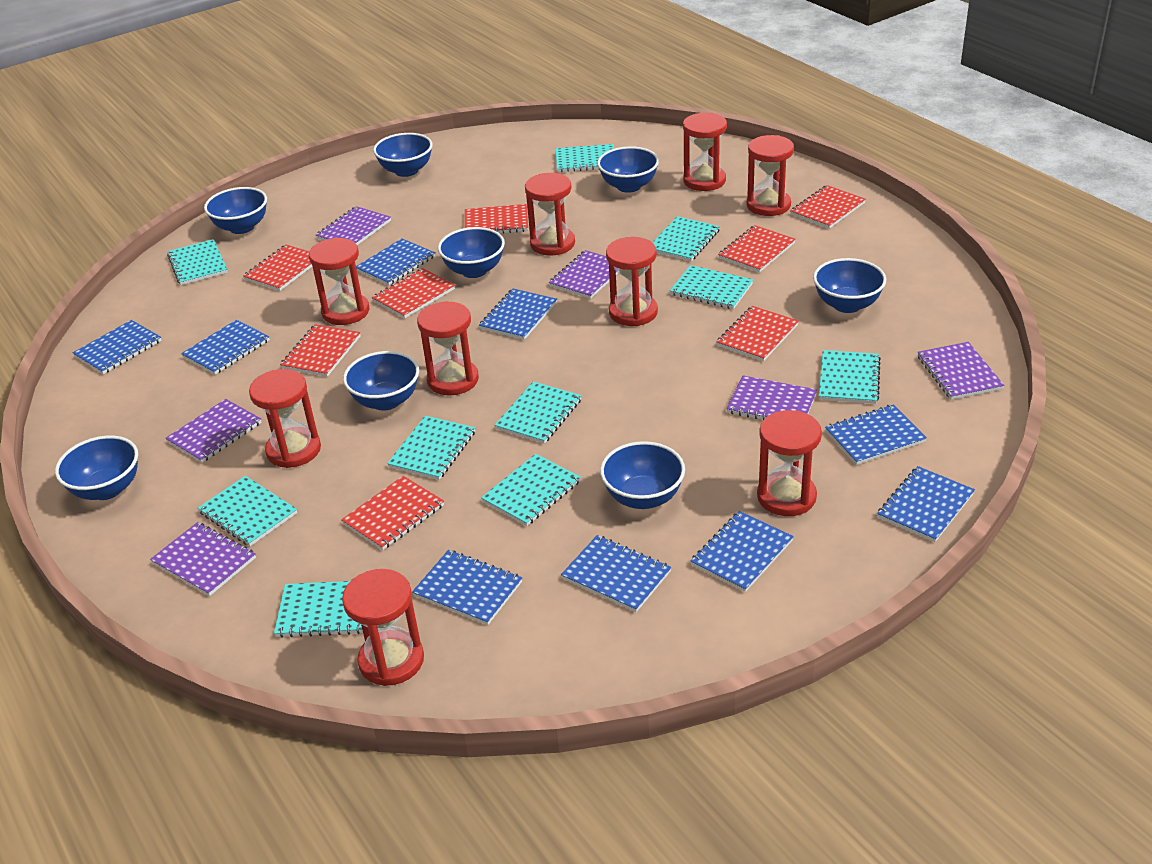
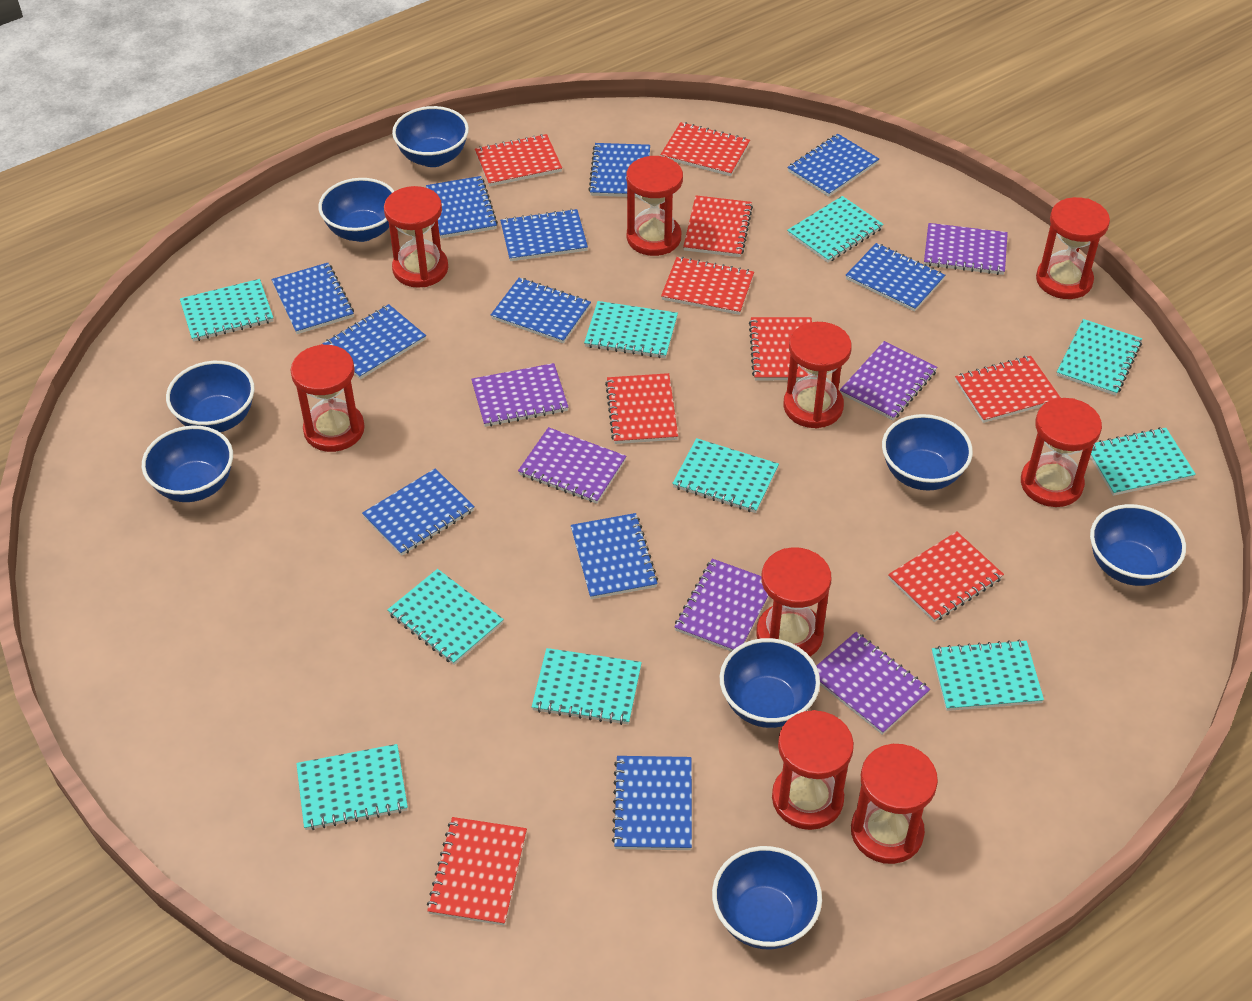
blue notebook: 9 -> 11
red notebook: 8 -> 9

